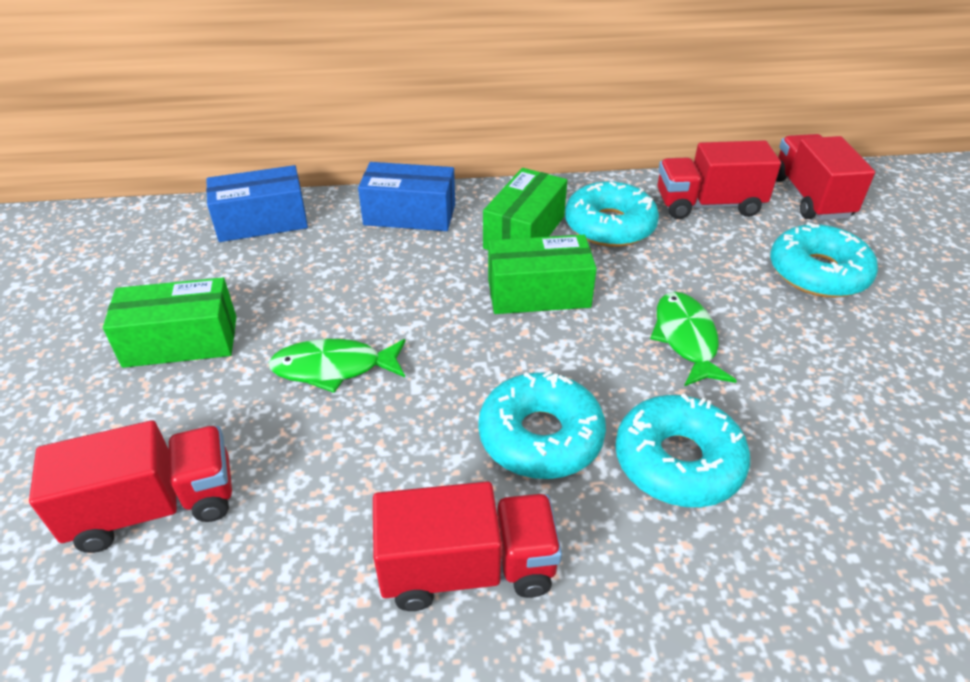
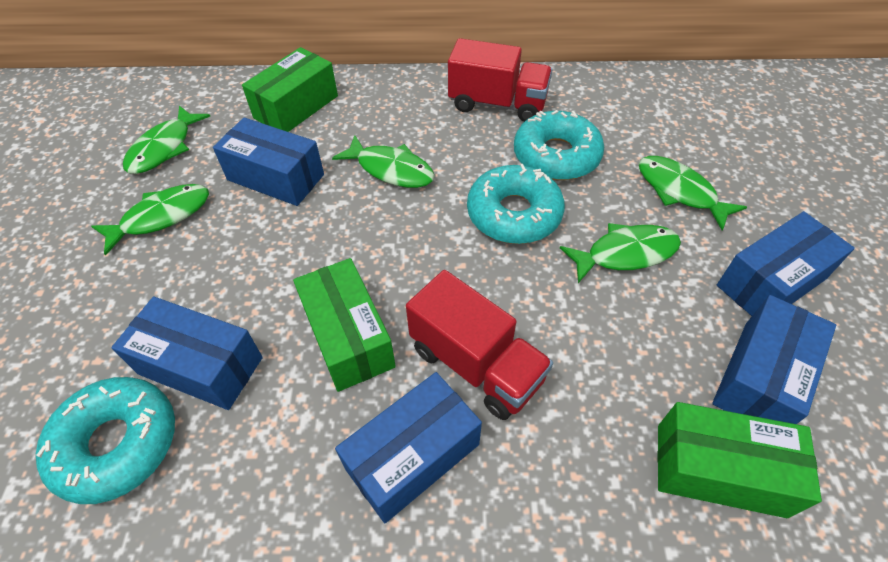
blue box: 2 -> 5
green fish: 2 -> 5
red truck: 4 -> 2
turquoise donut: 4 -> 3

